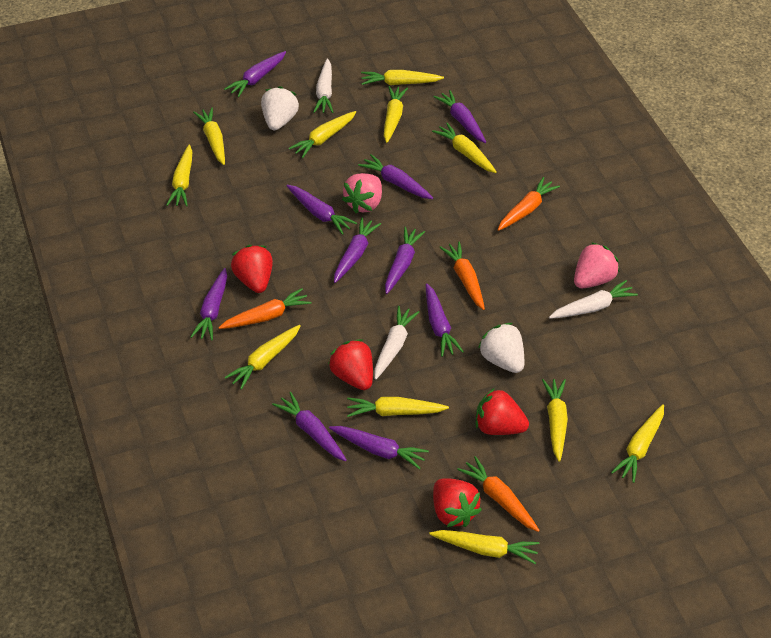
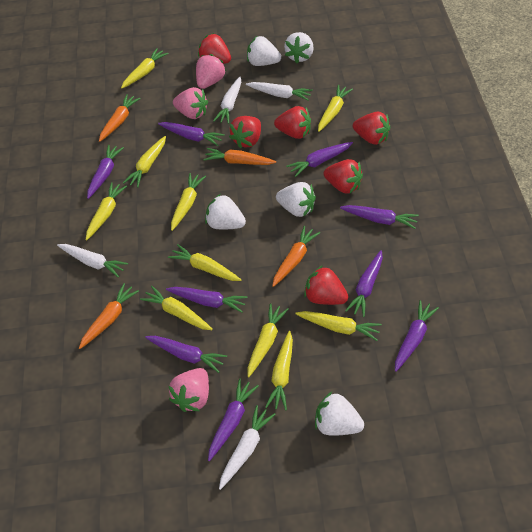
pink strawberry: 2 -> 3
purple carrot: 10 -> 9
red strawberry: 4 -> 6
white carrot: 3 -> 4
white strawberry: 2 -> 5
yellow carrot: 11 -> 10

